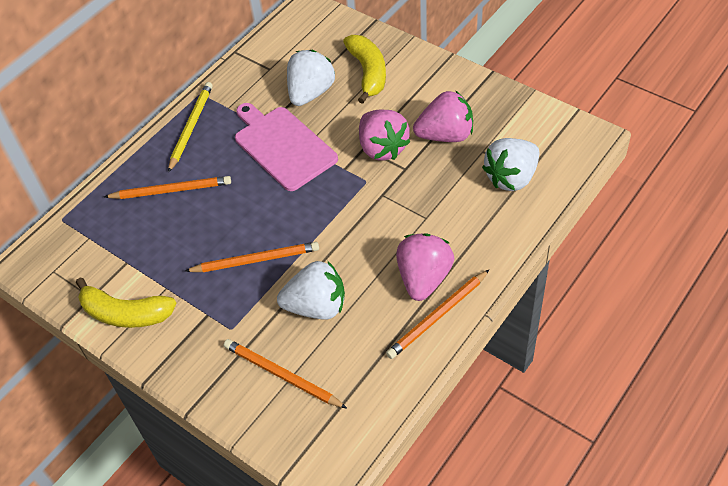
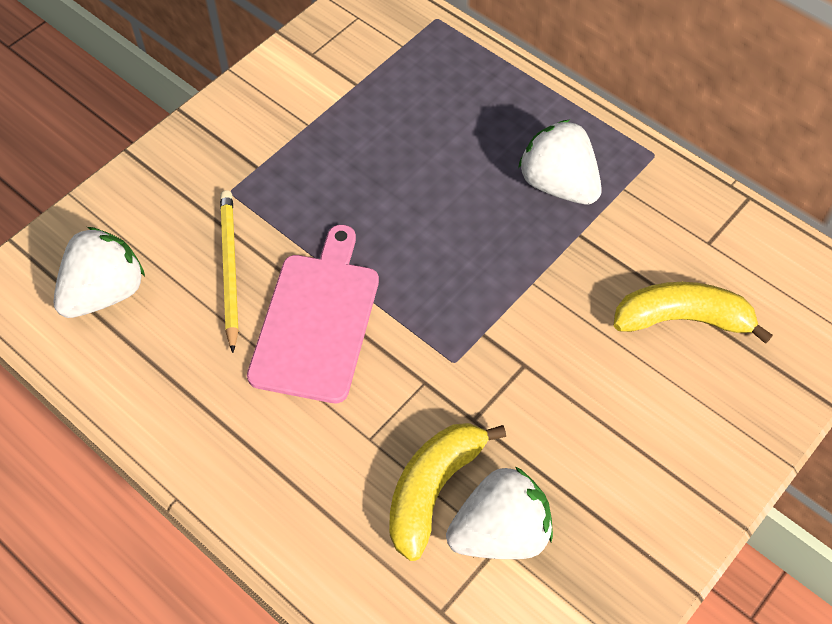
orange pencil: 4 -> 0
pink strawberry: 3 -> 0

